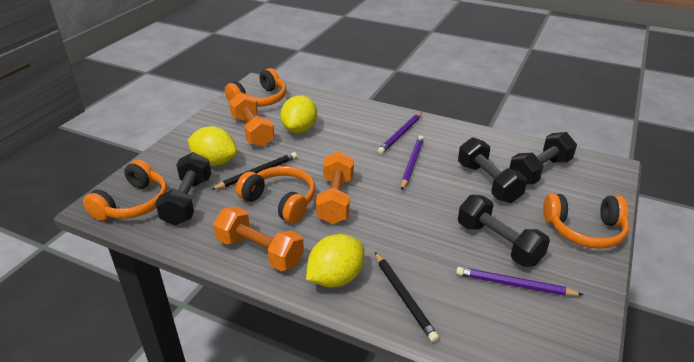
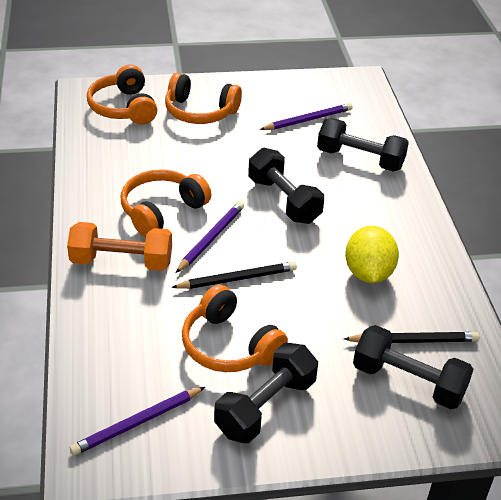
orange dumbbell: 3 -> 1
yellow lemon: 3 -> 1

